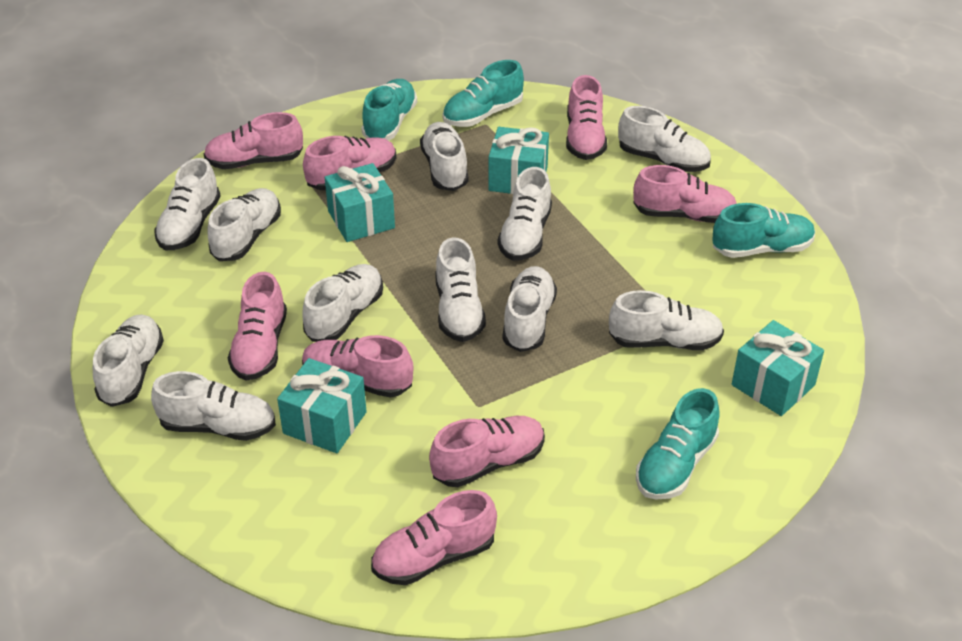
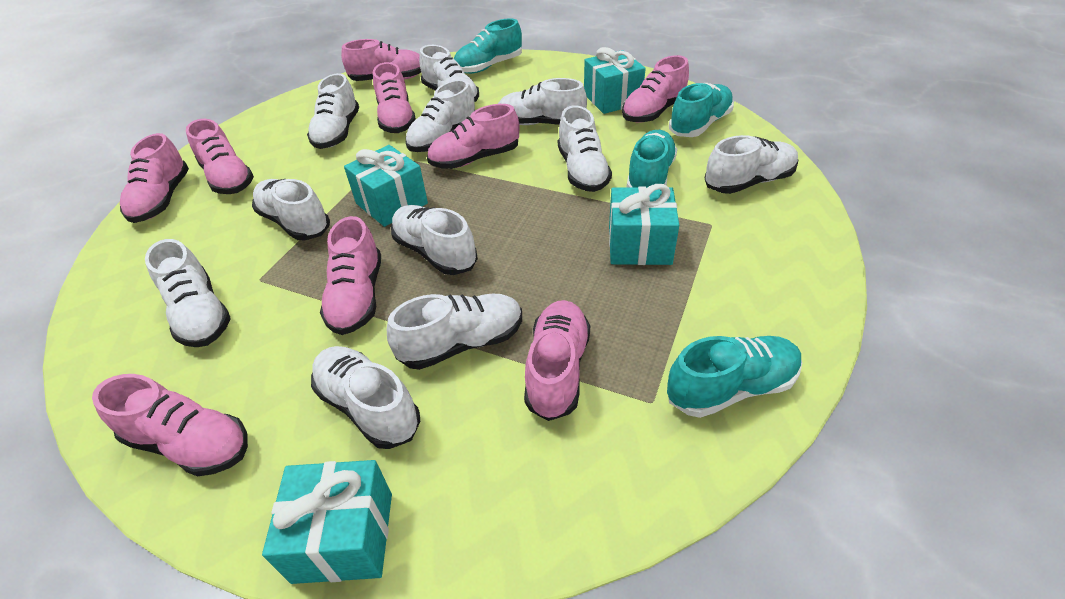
pink shoe: 8 -> 9

